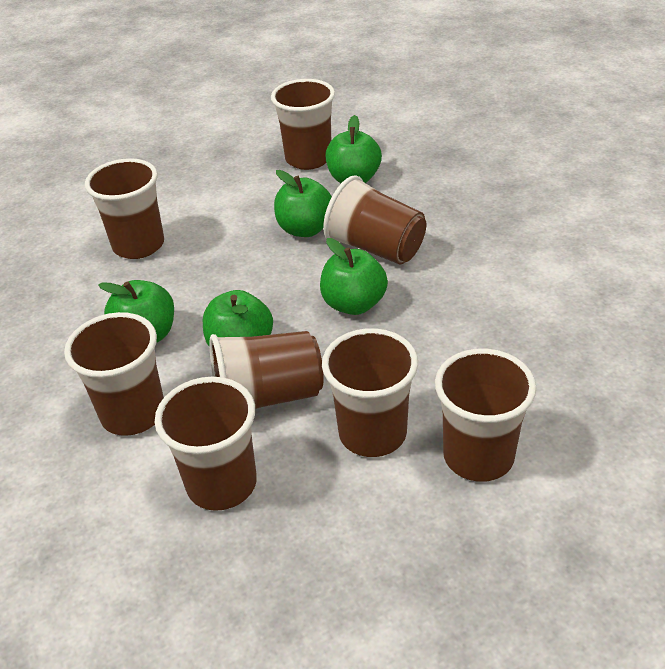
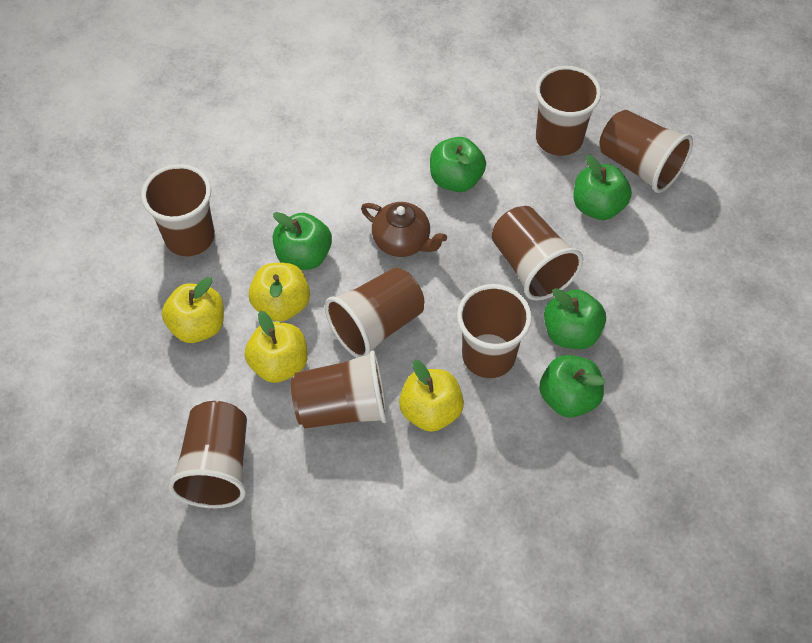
brown teapot: 0 -> 1
yellow apple: 0 -> 4

